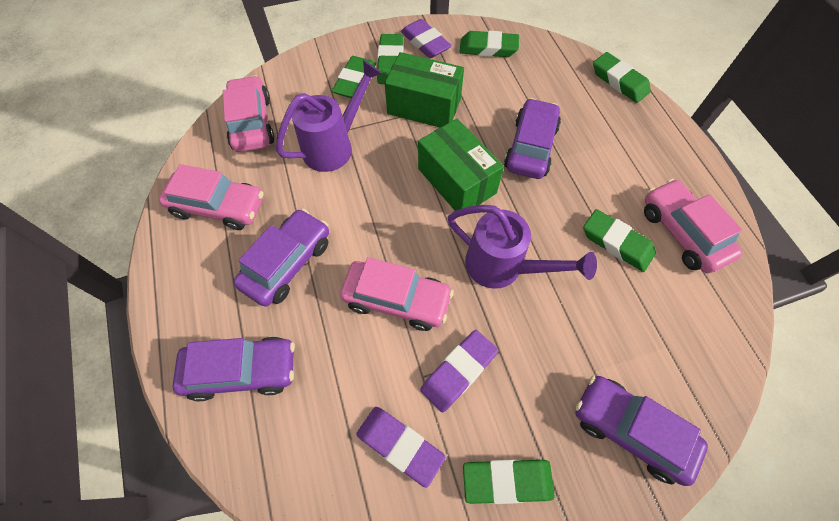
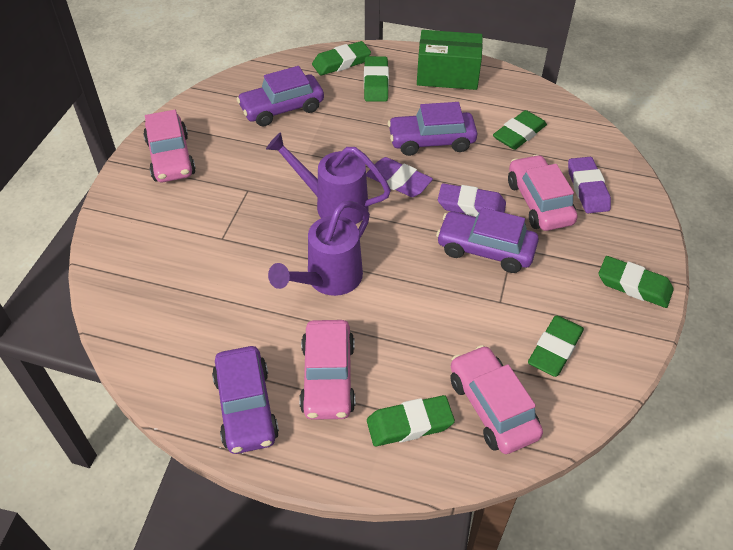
green box: 2 -> 1

